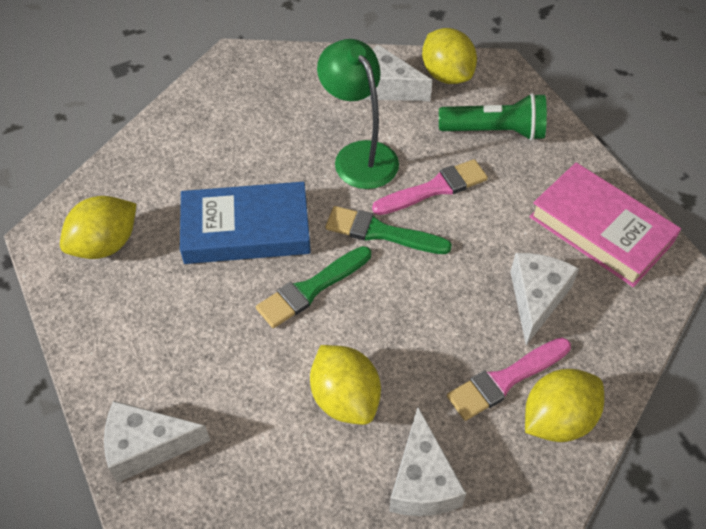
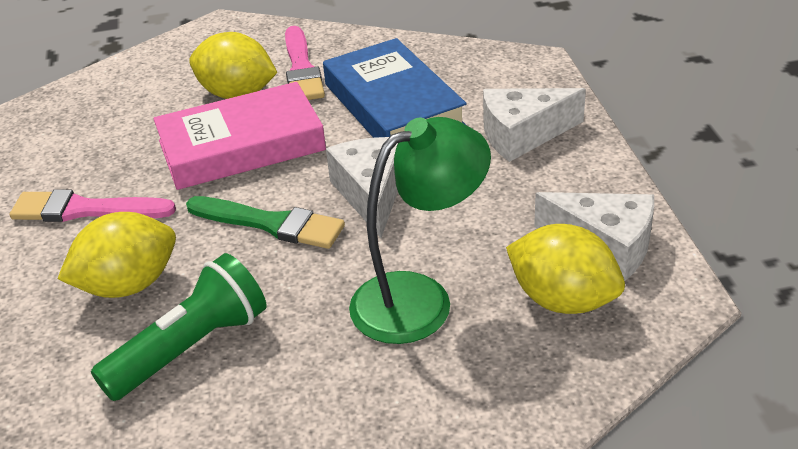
green brush: 2 -> 1
white cheese: 4 -> 3
yellow lemon: 4 -> 3

